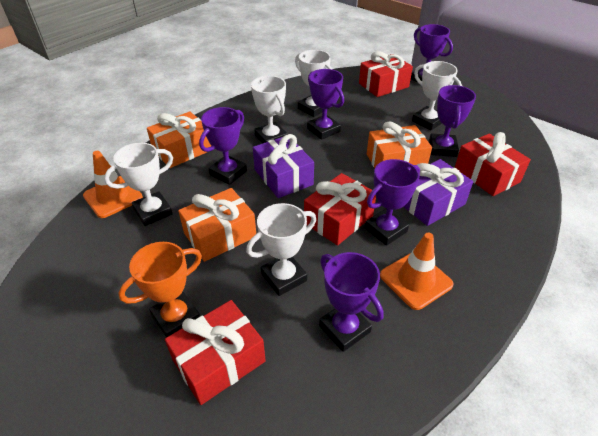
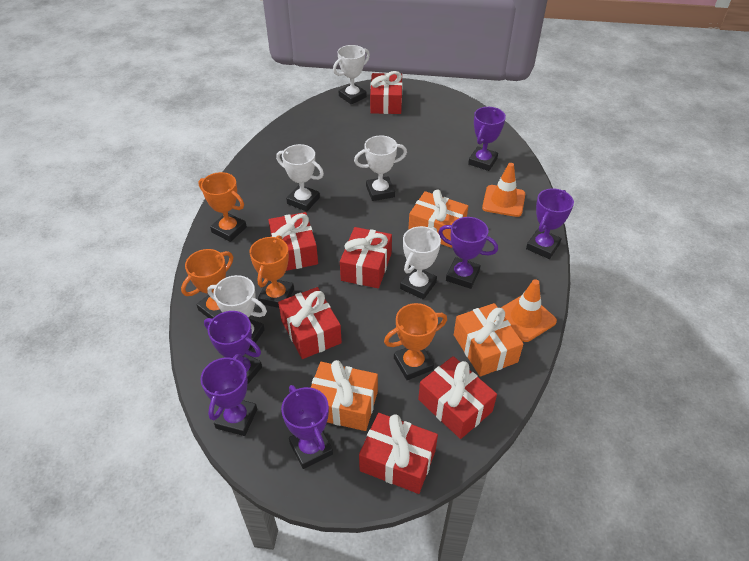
orange trophy: 1 -> 4
purple gift: 2 -> 0
red gift: 4 -> 6

